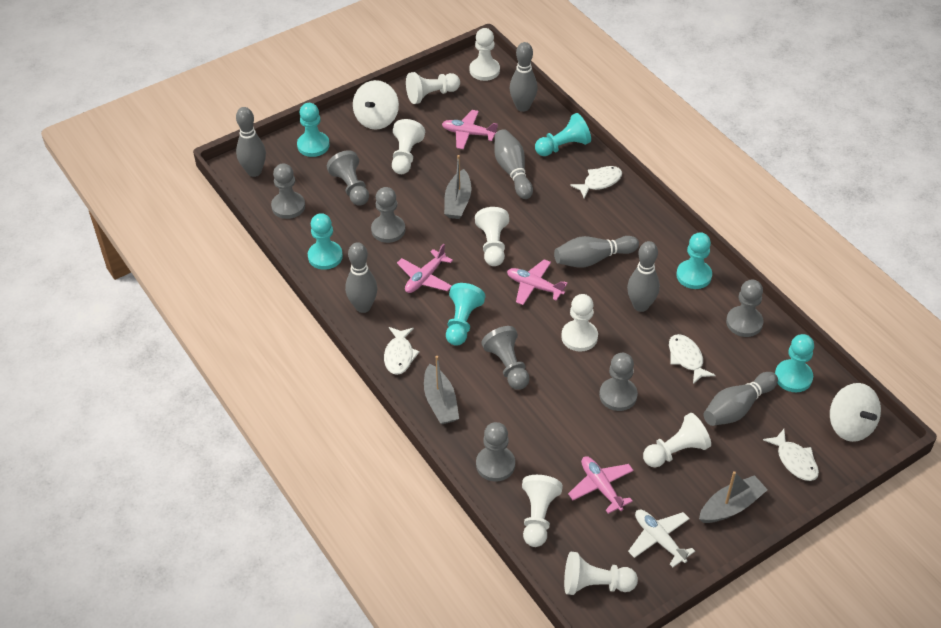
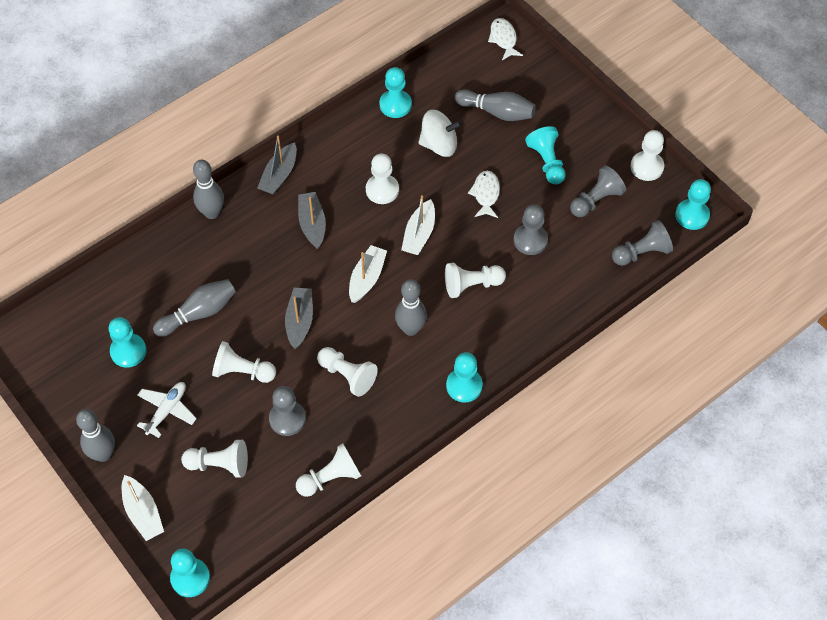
grey bowling pin: 7 -> 5
grey pawn: 7 -> 4
pink plane: 4 -> 0
white boat: 0 -> 3
white fish: 4 -> 2
white pawn: 8 -> 7
white spinning top: 2 -> 1

